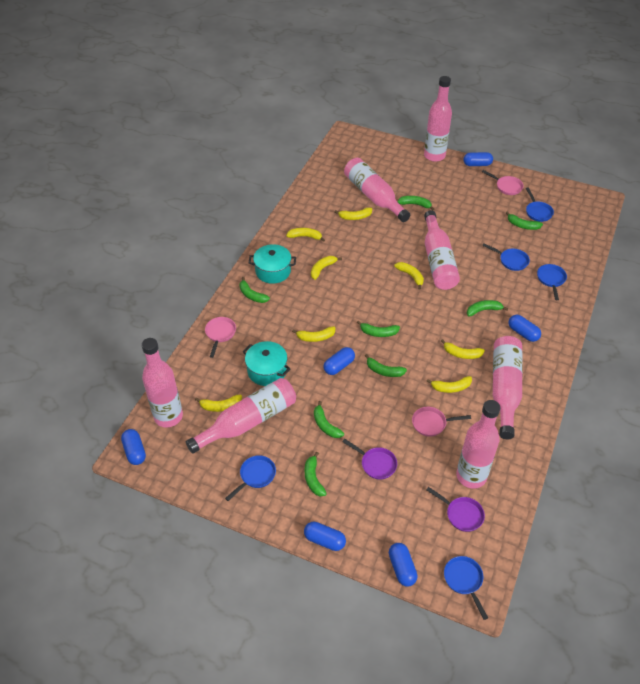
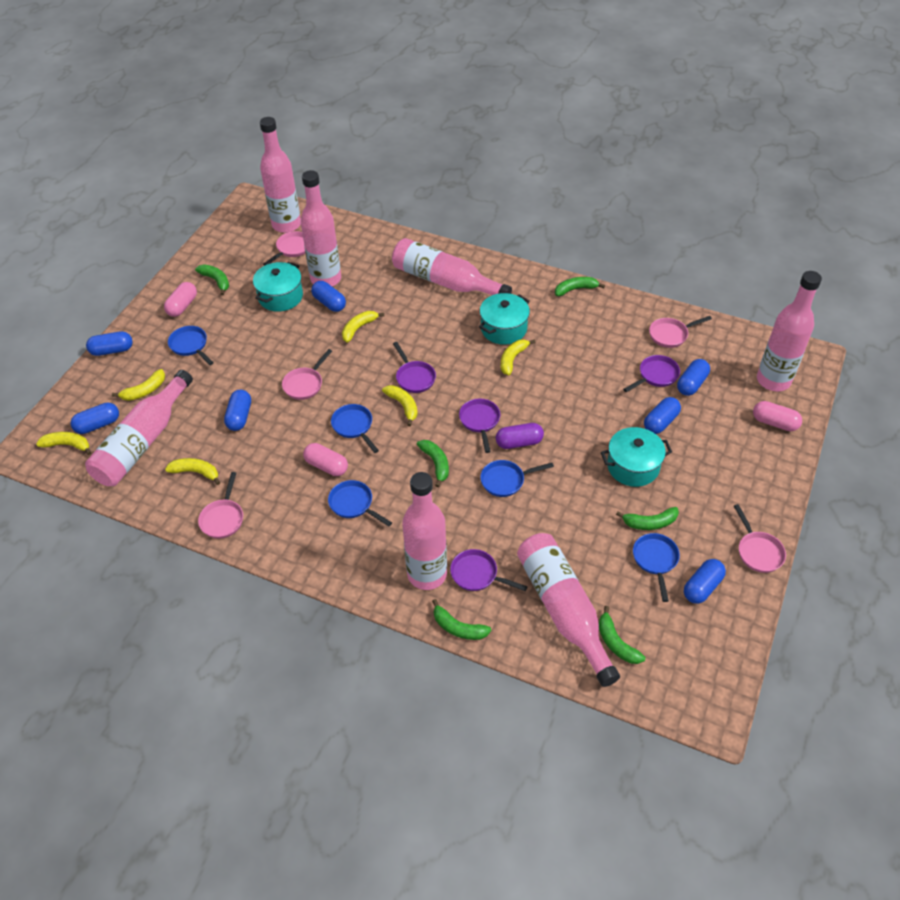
blue capsule: 6 -> 7
green banana: 8 -> 6
pink capsule: 0 -> 3
pink pan: 3 -> 5
purple capsule: 0 -> 1
purple pan: 2 -> 4
turquoise pot: 2 -> 3
yellow banana: 8 -> 6

